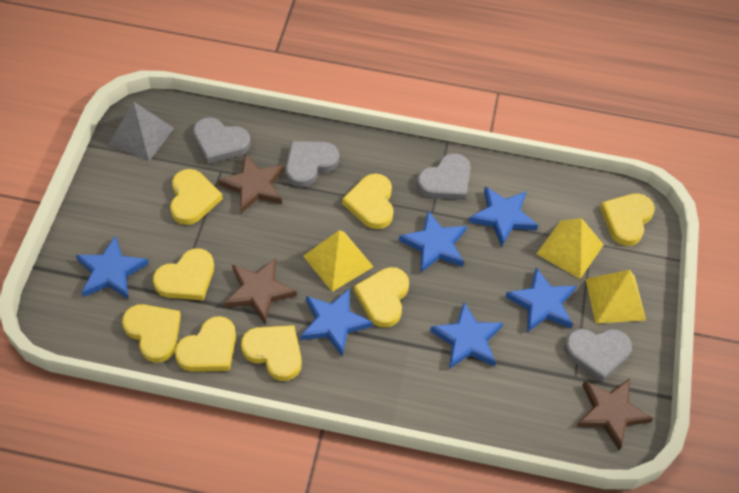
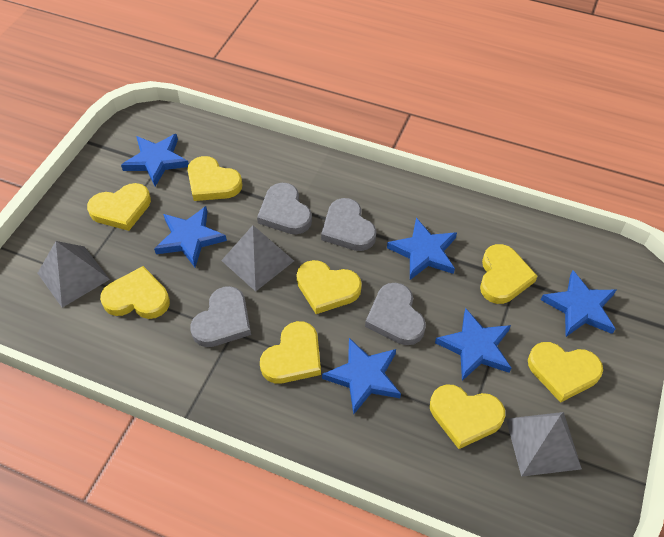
brown star: 3 -> 0
grey pyramid: 1 -> 3
yellow pyramid: 3 -> 0

